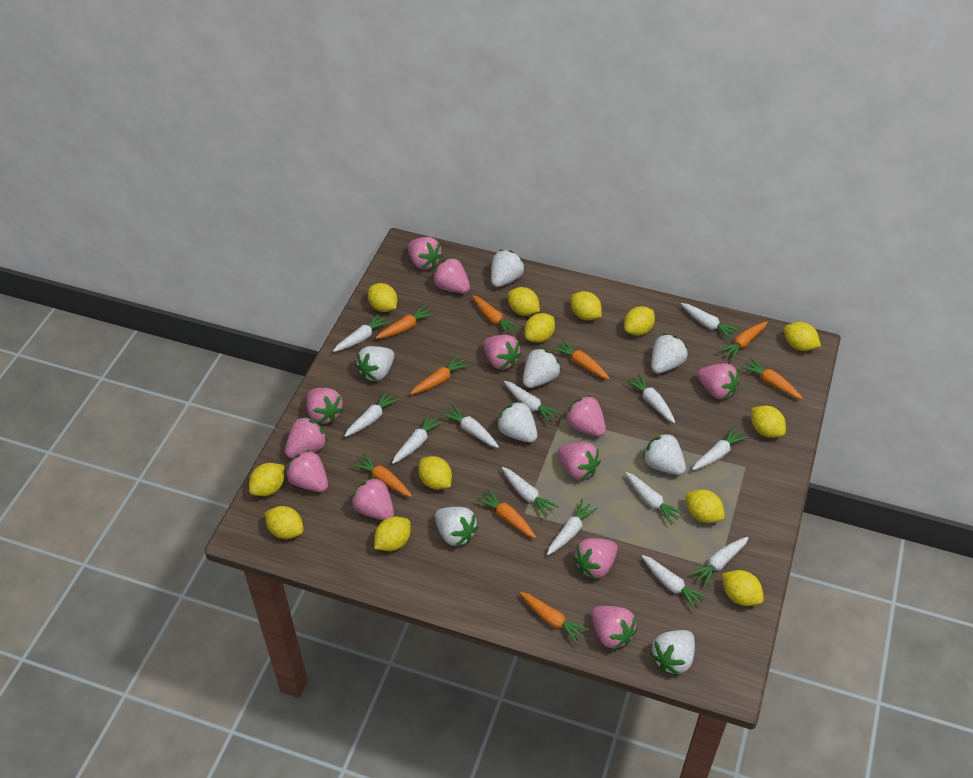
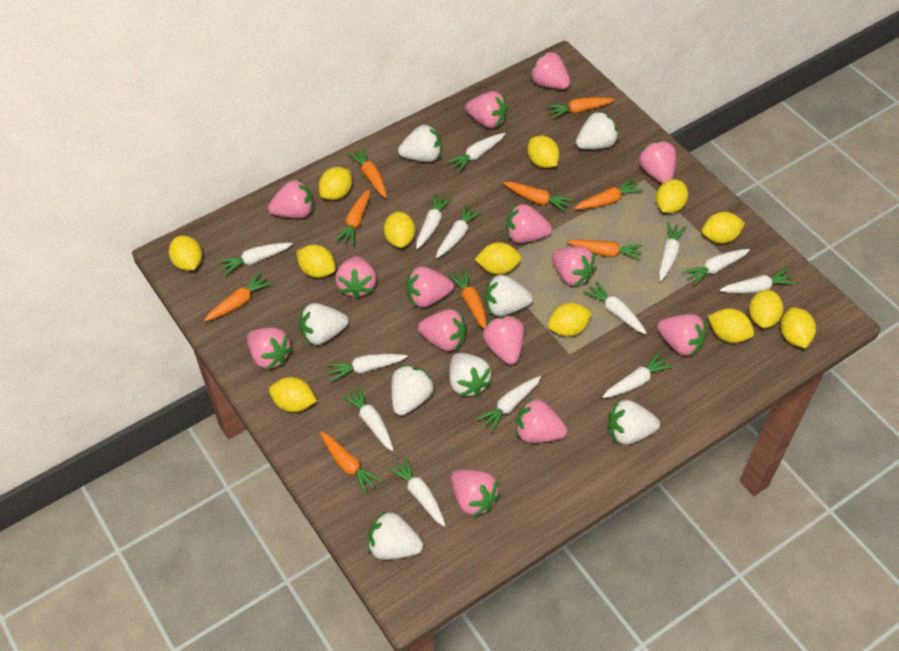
pink strawberry: 12 -> 14

